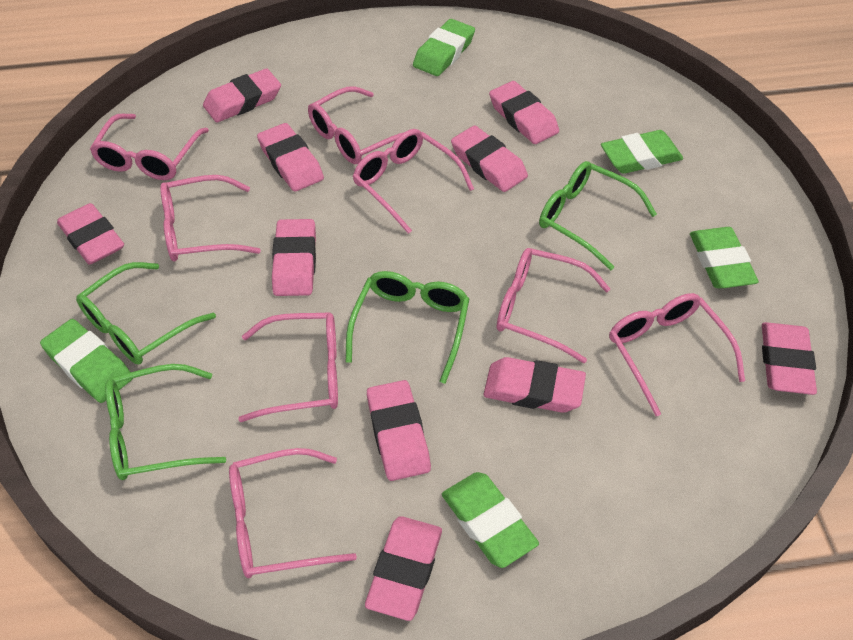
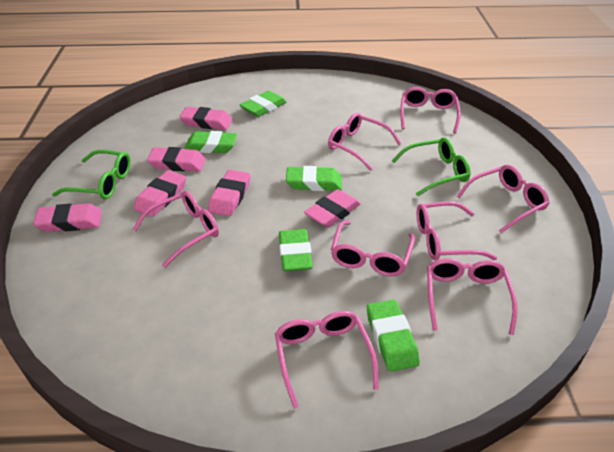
green glasses: 4 -> 2
pink eraser: 10 -> 6

